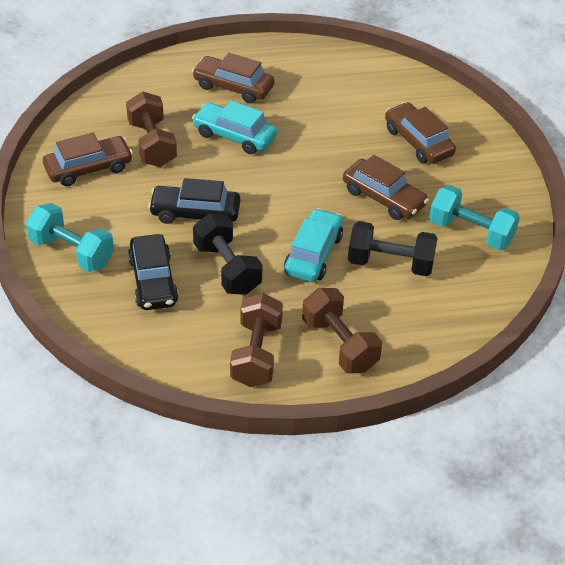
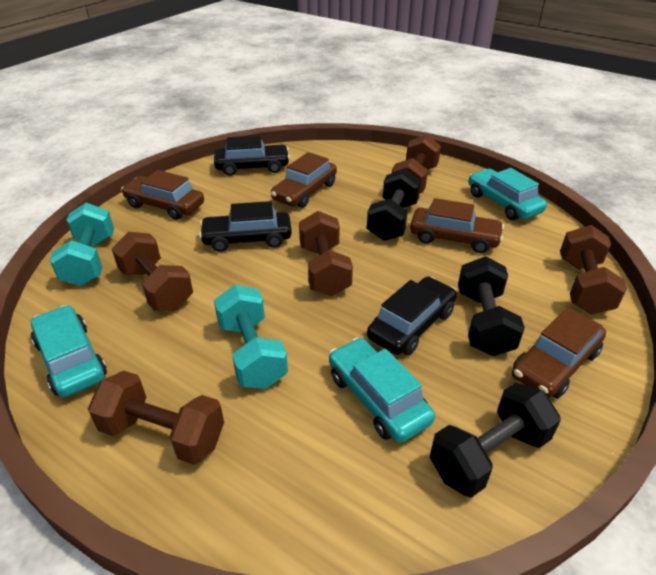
black car: 2 -> 3
black dumbbell: 2 -> 3
brown dumbbell: 3 -> 5
turquoise car: 2 -> 3

